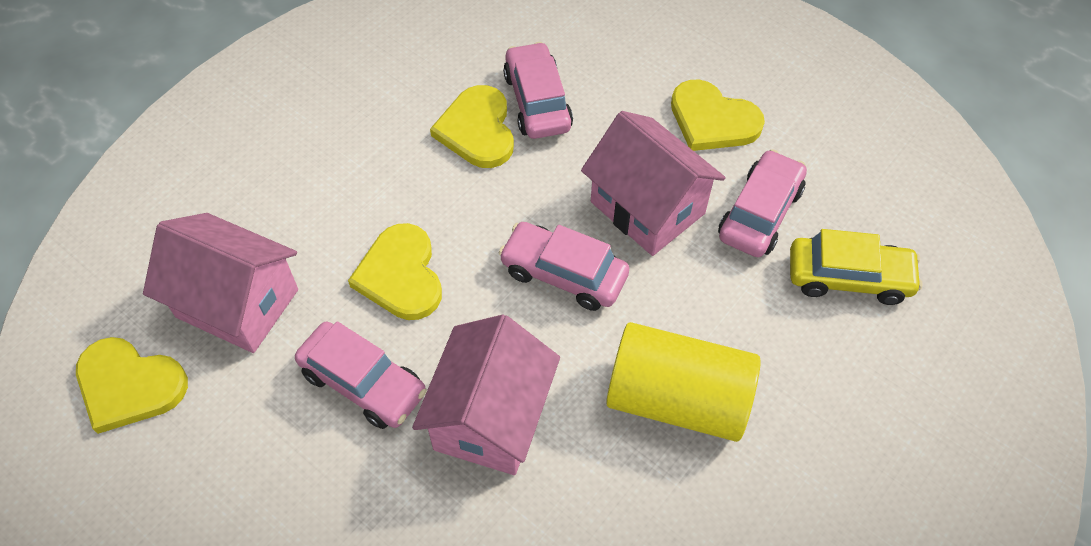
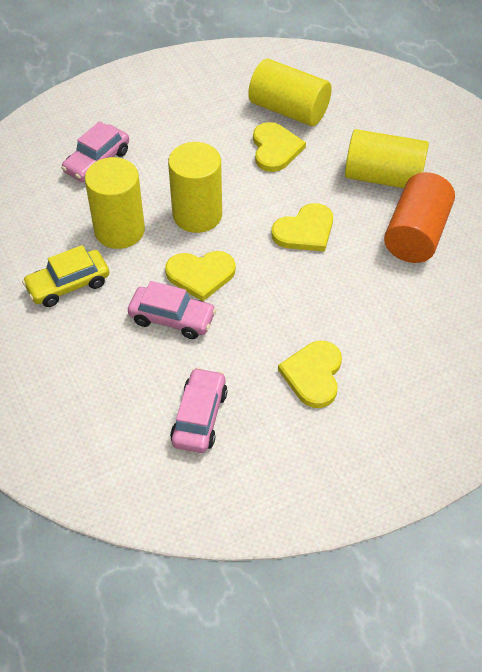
orange cylinder: 0 -> 1
pink car: 4 -> 3
pink house: 3 -> 0
yellow cylinder: 1 -> 4

